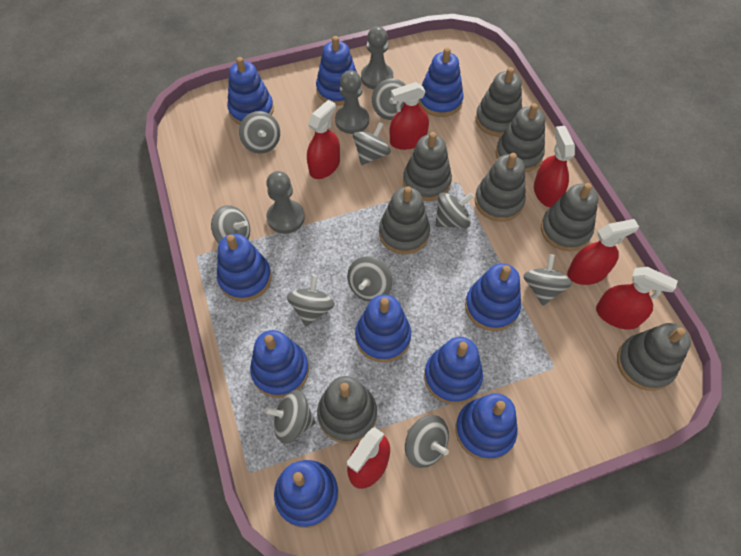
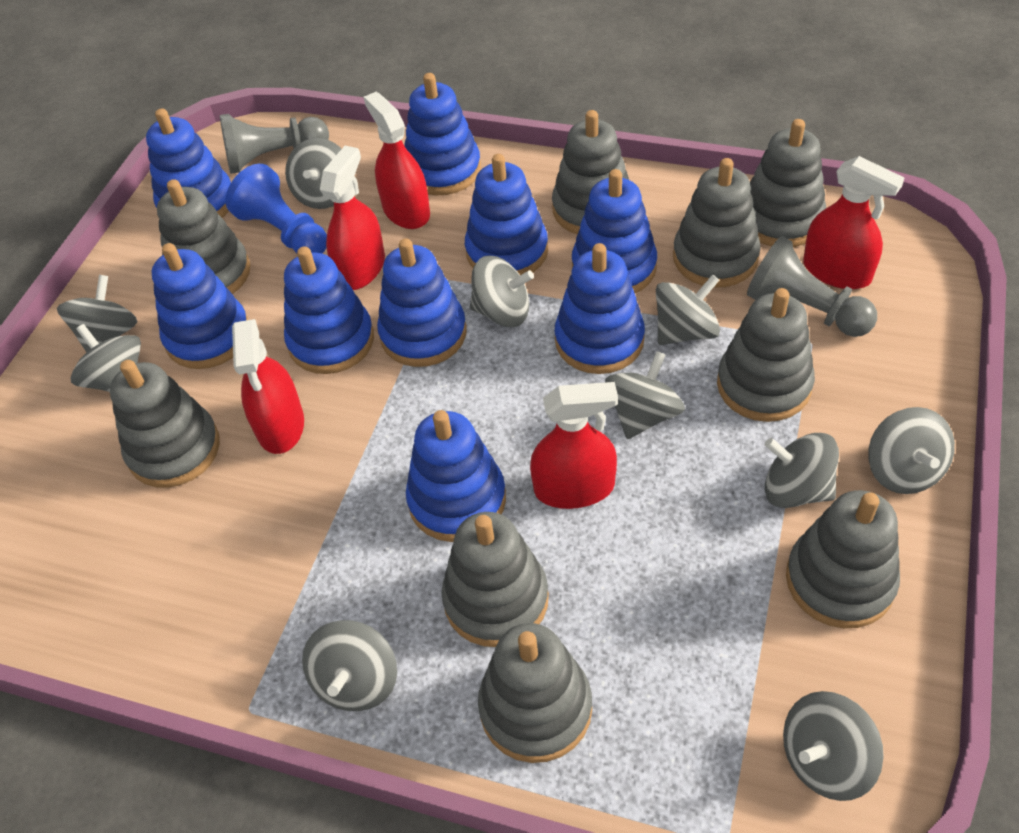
blue pawn: 0 -> 1
blue stacking toy: 10 -> 9
grey pawn: 3 -> 2
grey stacking toy: 8 -> 9
red spray bottle: 6 -> 5

